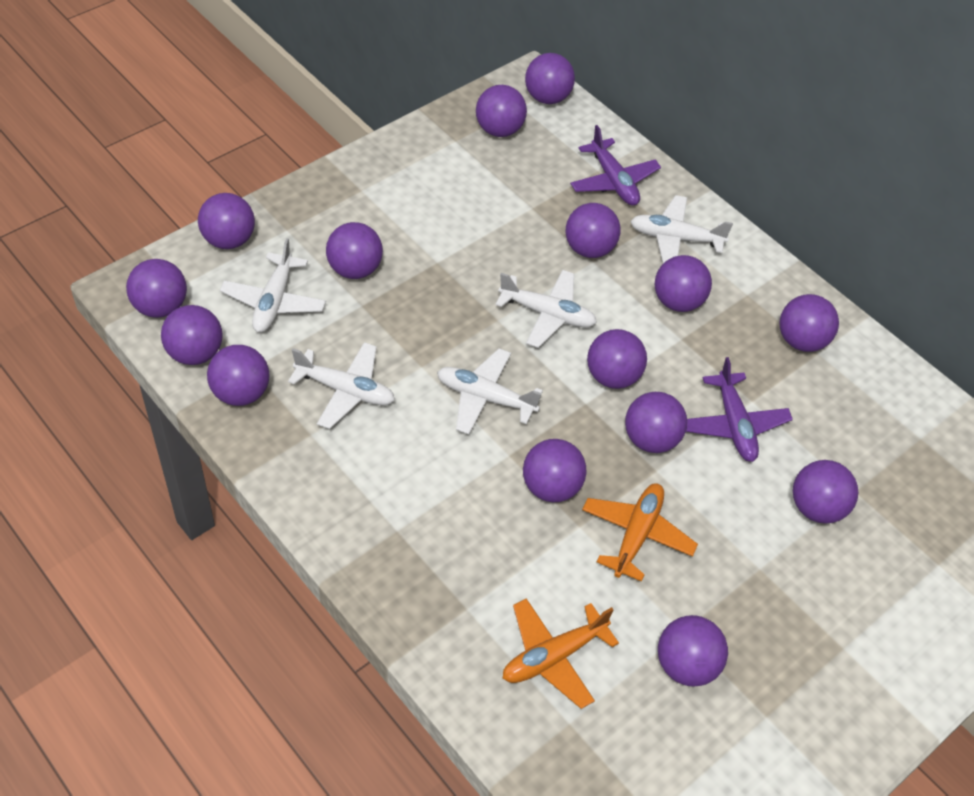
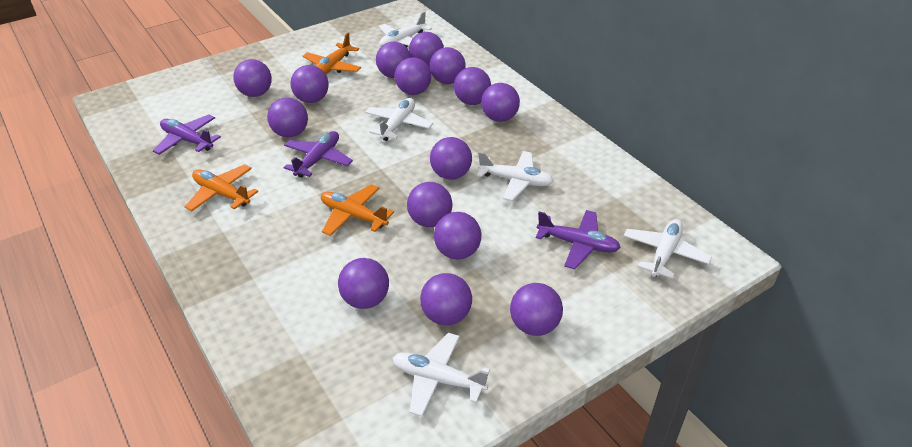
orange plane: 2 -> 3
purple plane: 2 -> 3

